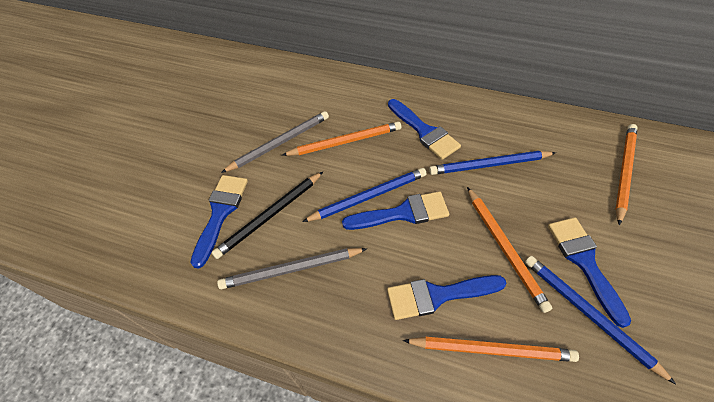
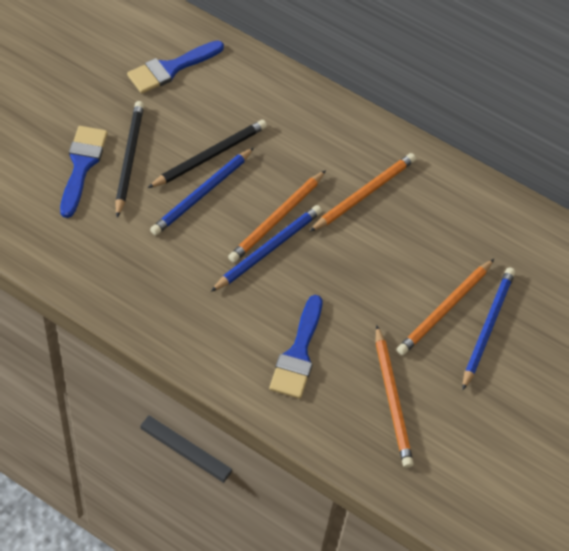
black pencil: 1 -> 2
blue brush: 5 -> 3
grey pencil: 2 -> 0

